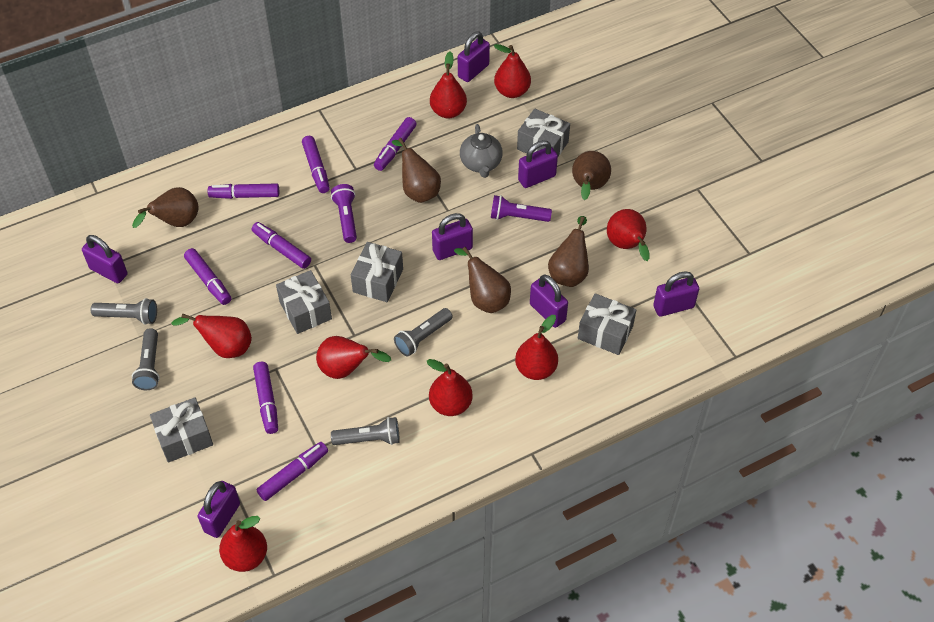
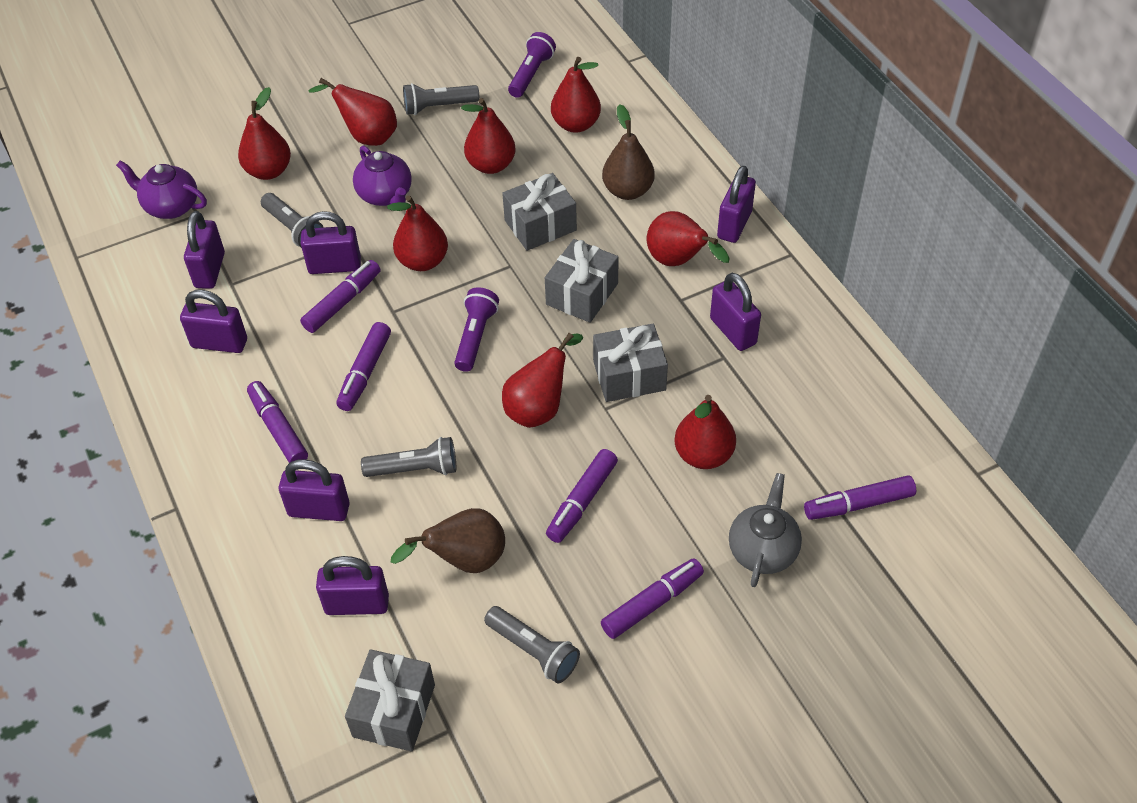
brown pear: 5 -> 2
grey gift: 5 -> 4
purple marker: 7 -> 6
purple teapot: 0 -> 2

